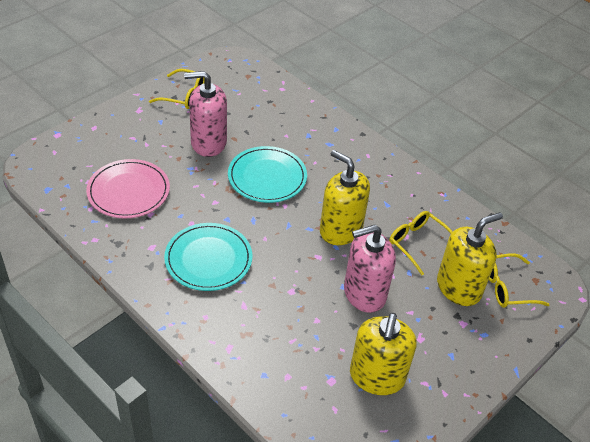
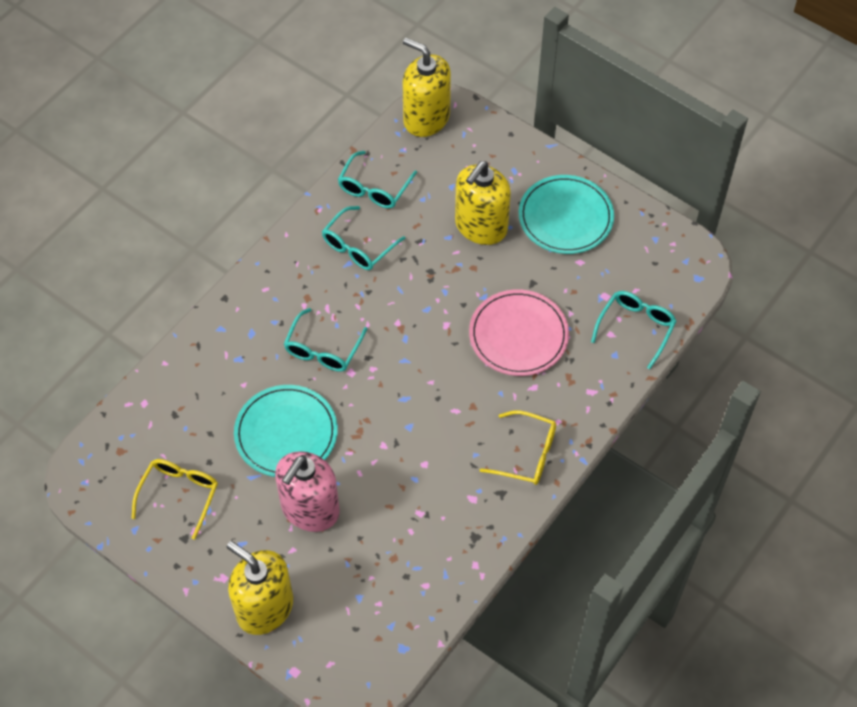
pink soap dispenser: 2 -> 1
turquoise glasses: 0 -> 4
yellow glasses: 3 -> 2

